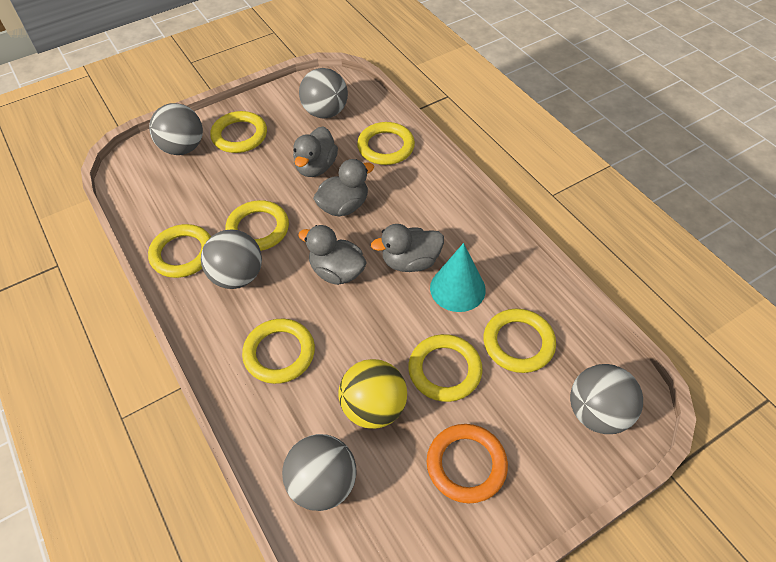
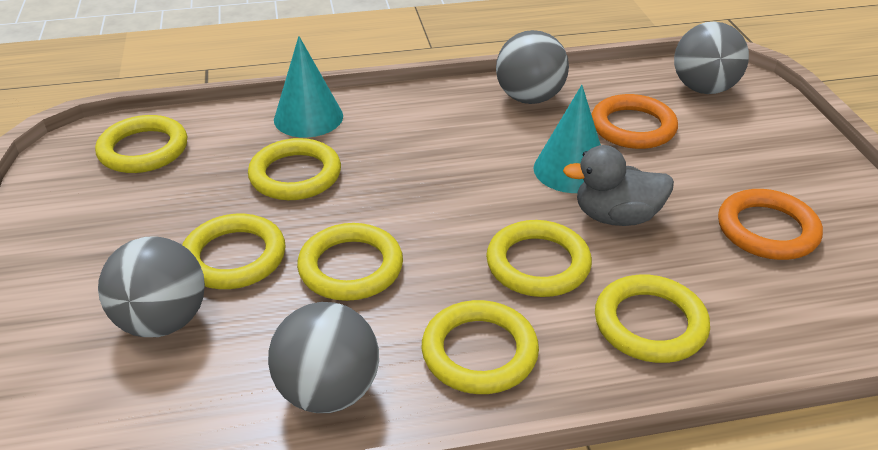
grey ball: 5 -> 4
grey duck: 4 -> 1
orange ring: 1 -> 2
turquoise cone: 1 -> 2
yellow ball: 1 -> 0

